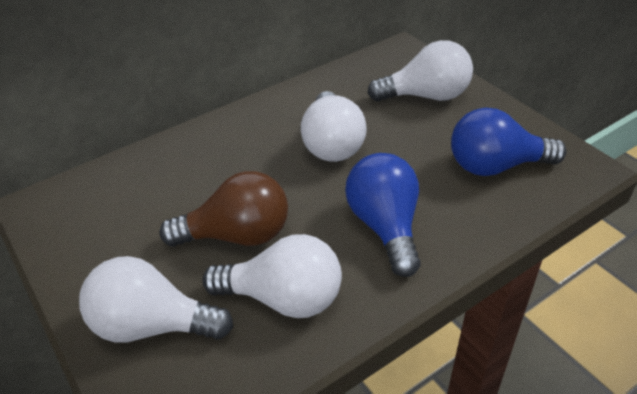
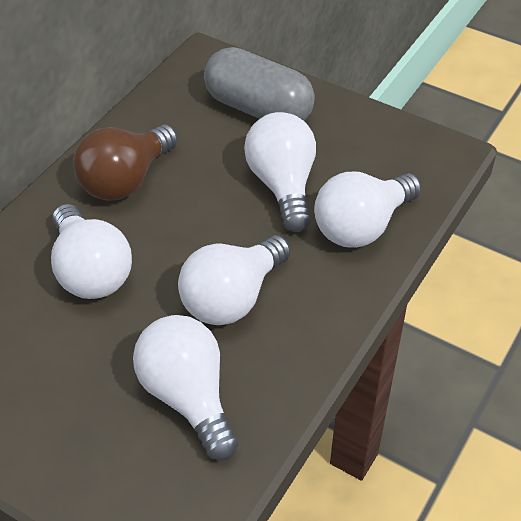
blue light bulb: 2 -> 0
grey capsule: 0 -> 1
white light bulb: 4 -> 5

